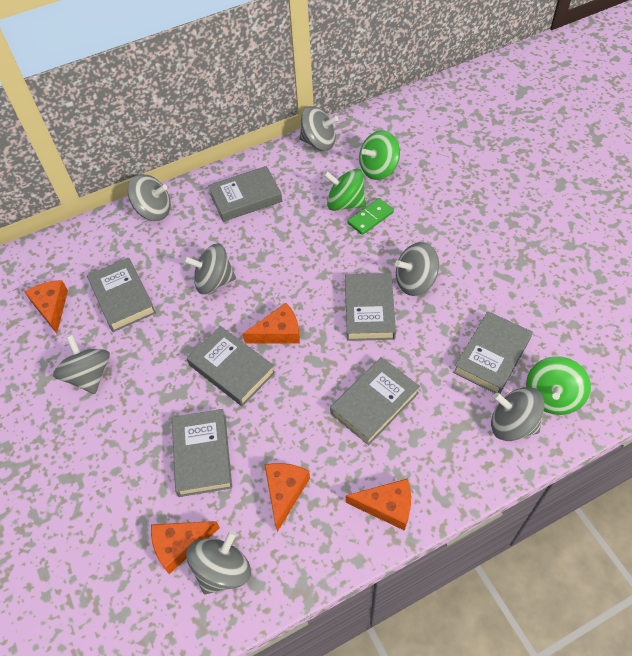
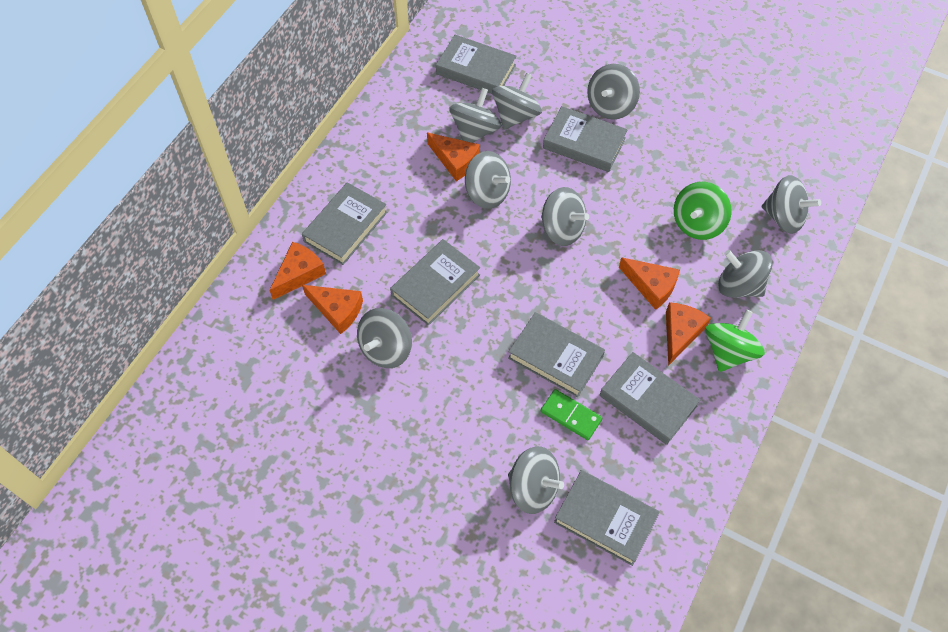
green spinning top: 3 -> 2
grey spinning top: 7 -> 9

